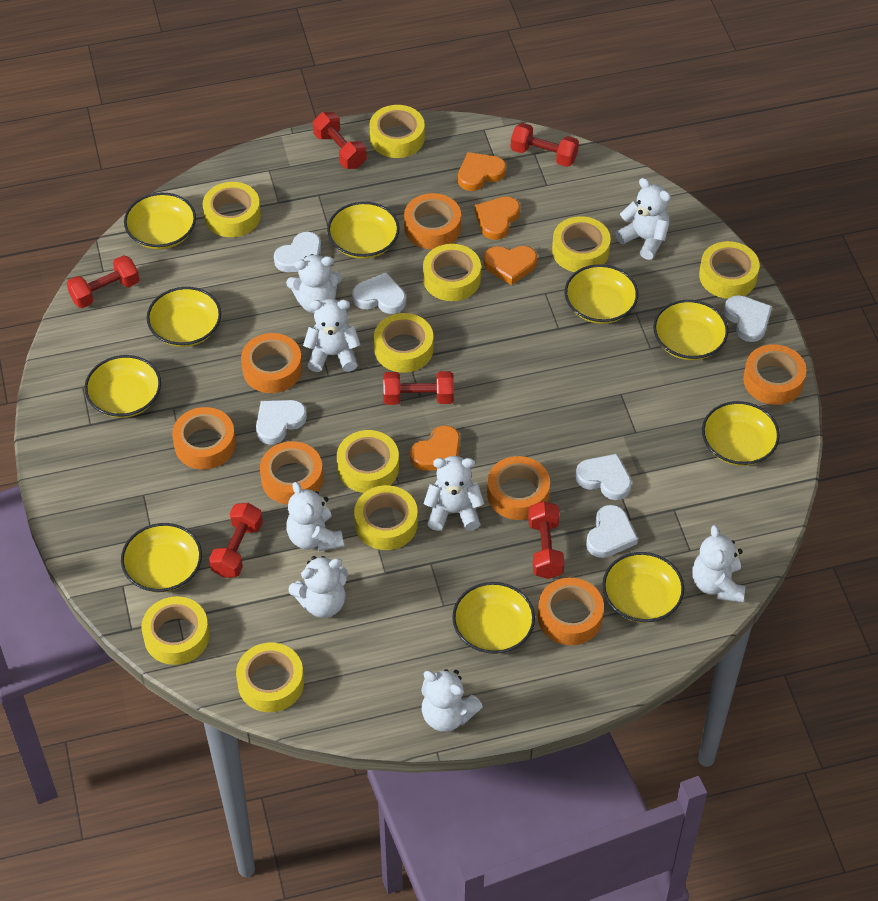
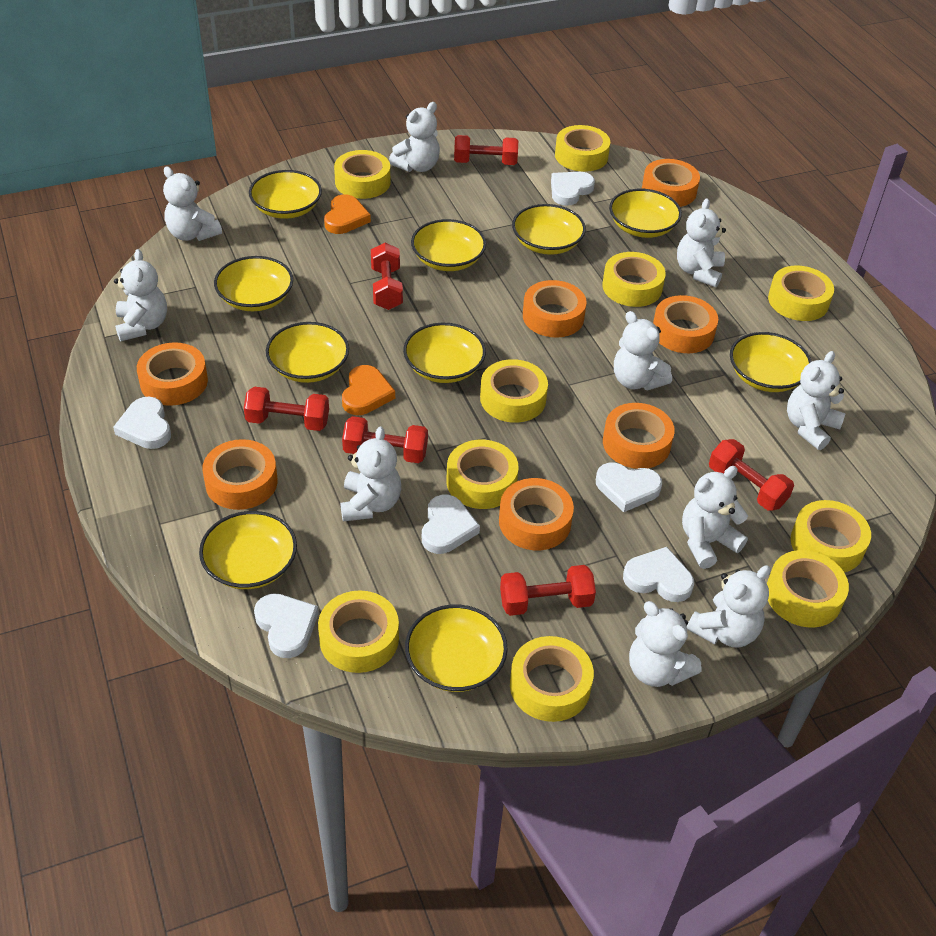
orange heart: 4 -> 2
white teddy bear: 8 -> 10

